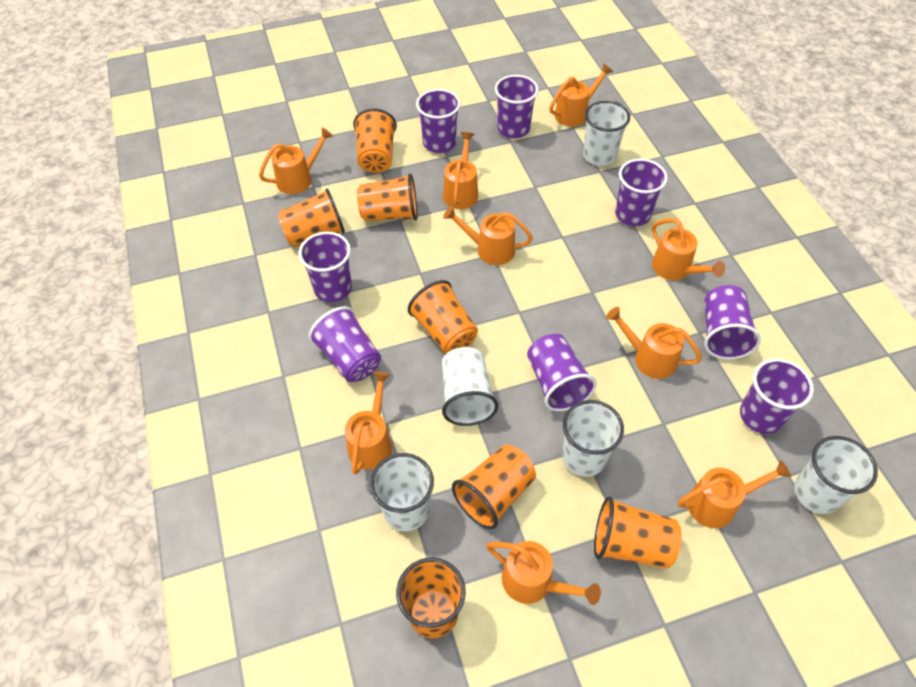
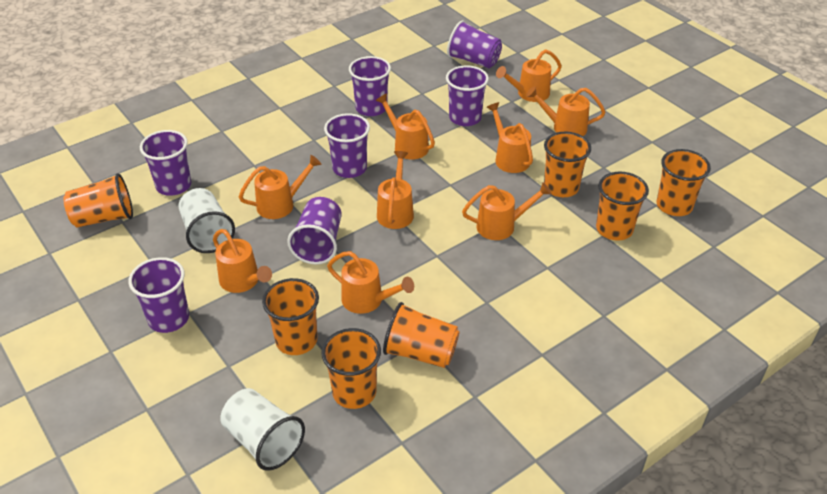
purple cup: 8 -> 7
white cup: 5 -> 2

